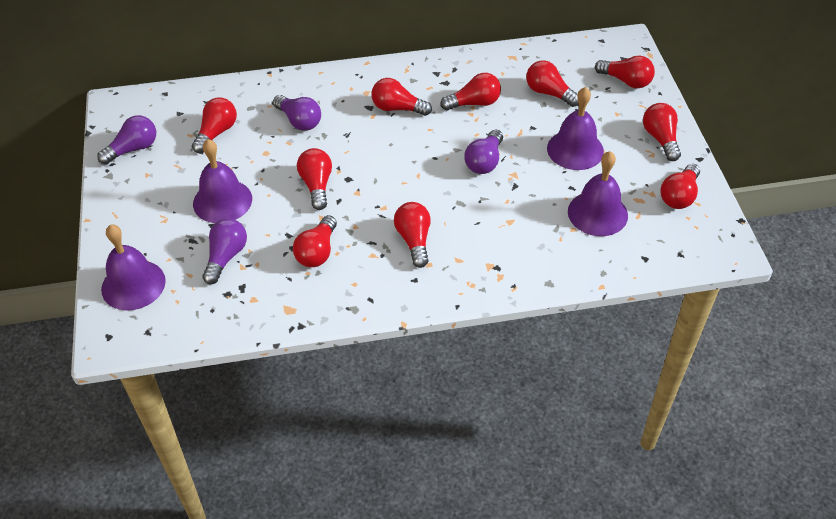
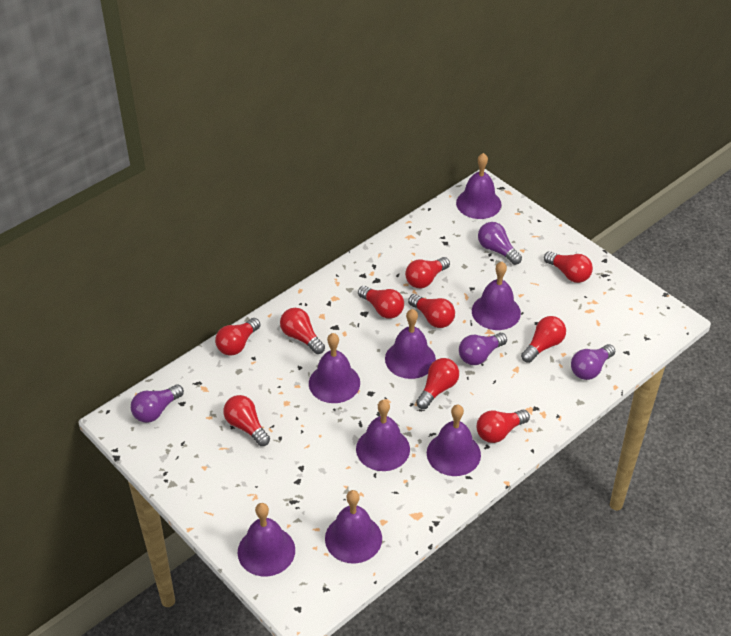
purple bell: 4 -> 8

